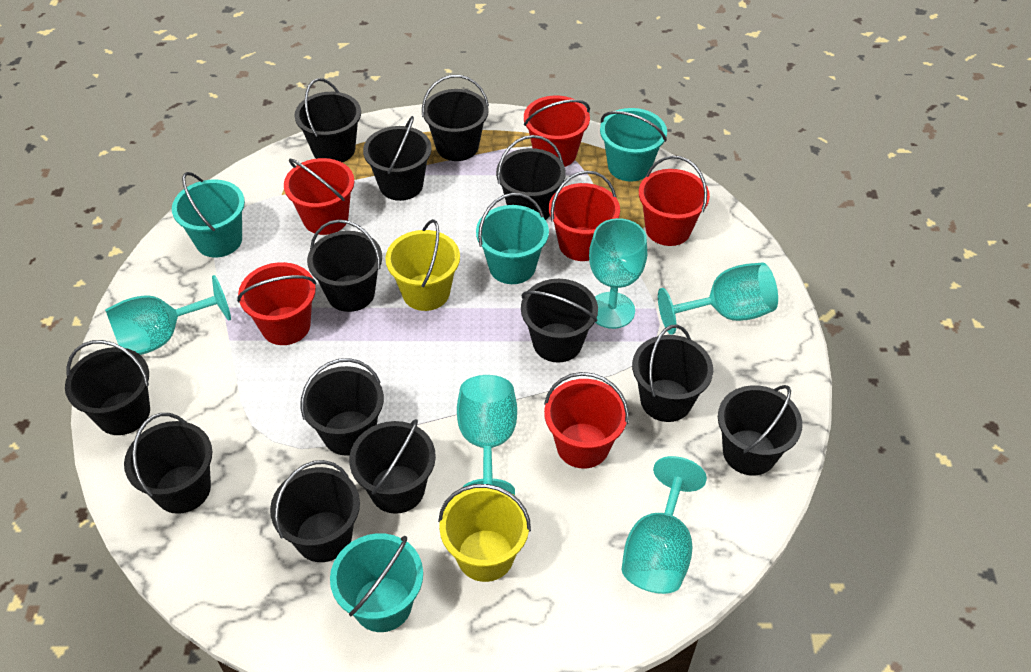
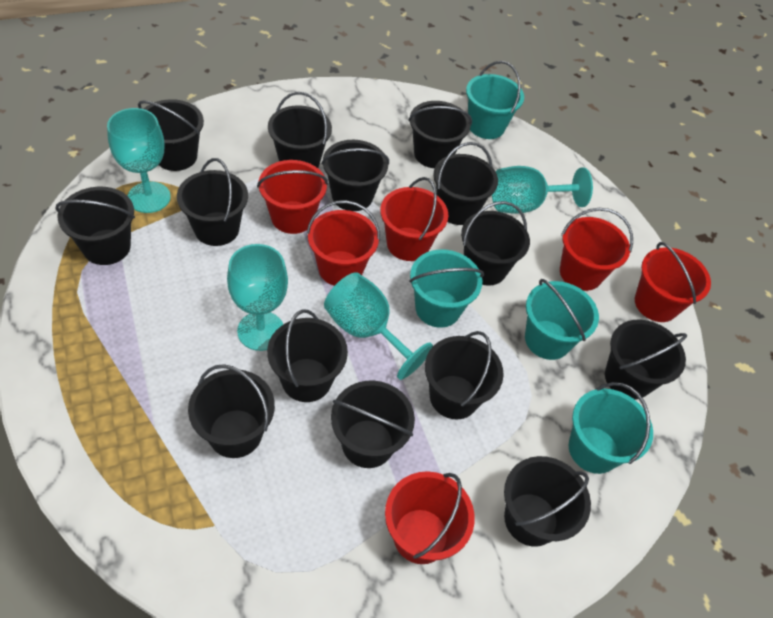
black bucket: 13 -> 14
turquoise goblet: 5 -> 4
yellow bucket: 2 -> 0

